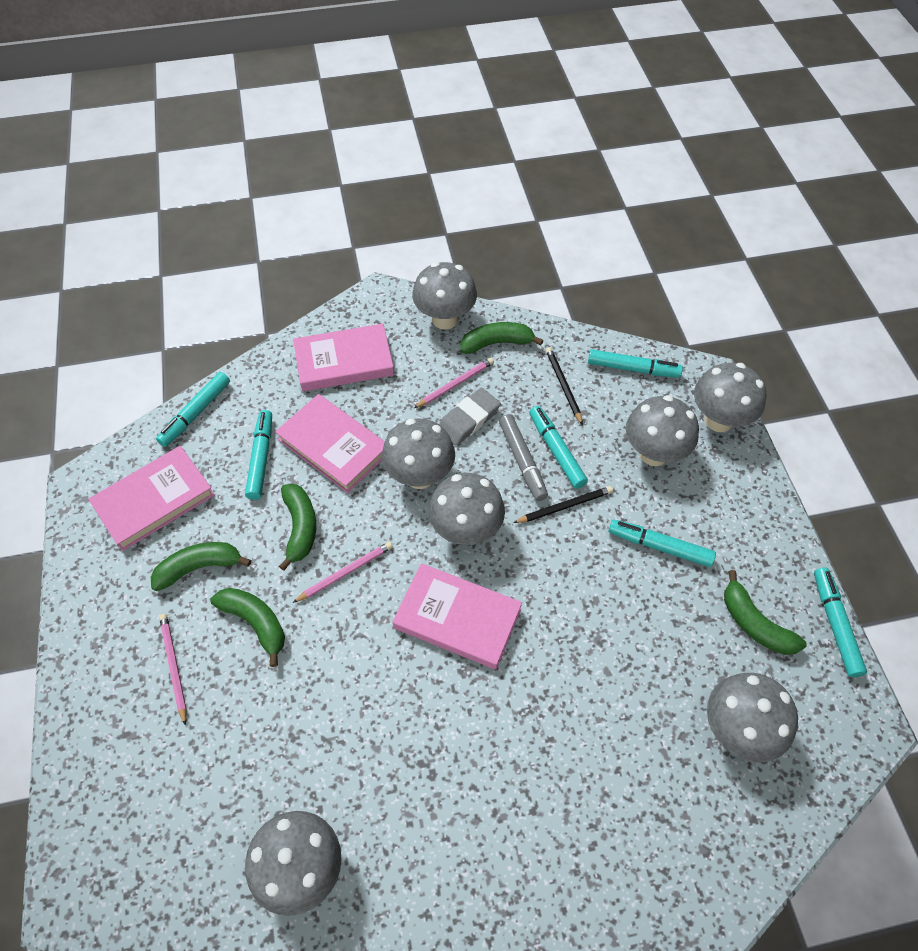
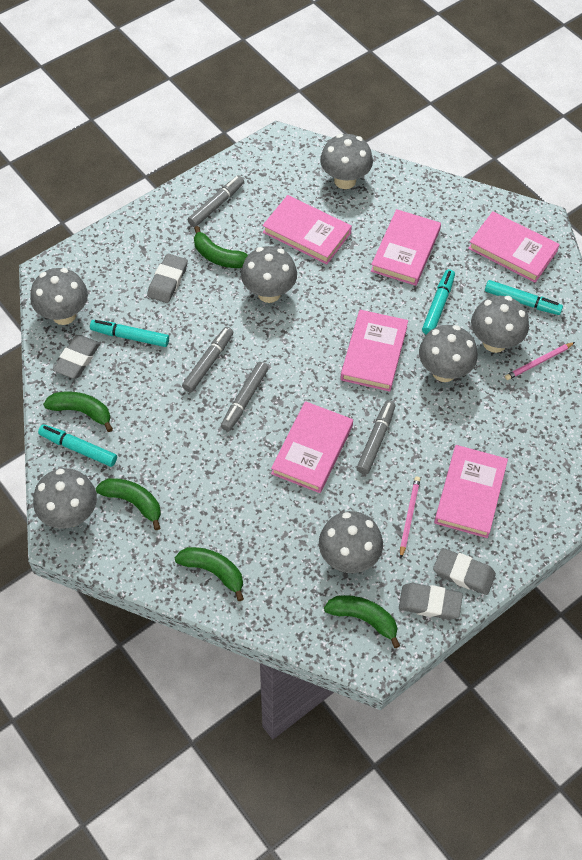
black pencil: 2 -> 0
grey eraser: 1 -> 4
grey marker: 1 -> 4
pink book: 4 -> 6
pink pencil: 3 -> 2
turquoise marker: 6 -> 4

